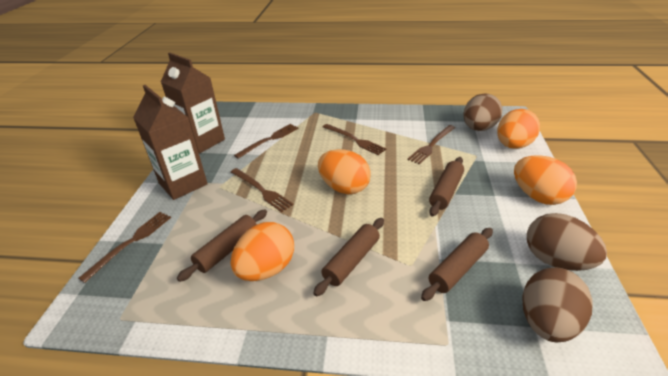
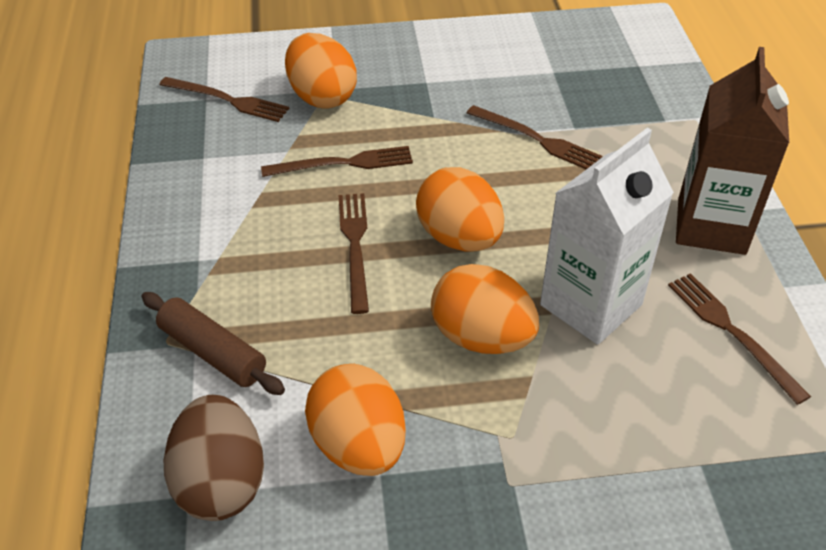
brown carton: 2 -> 1
brown egg: 3 -> 1
brown rolling pin: 4 -> 1
white carton: 0 -> 1

